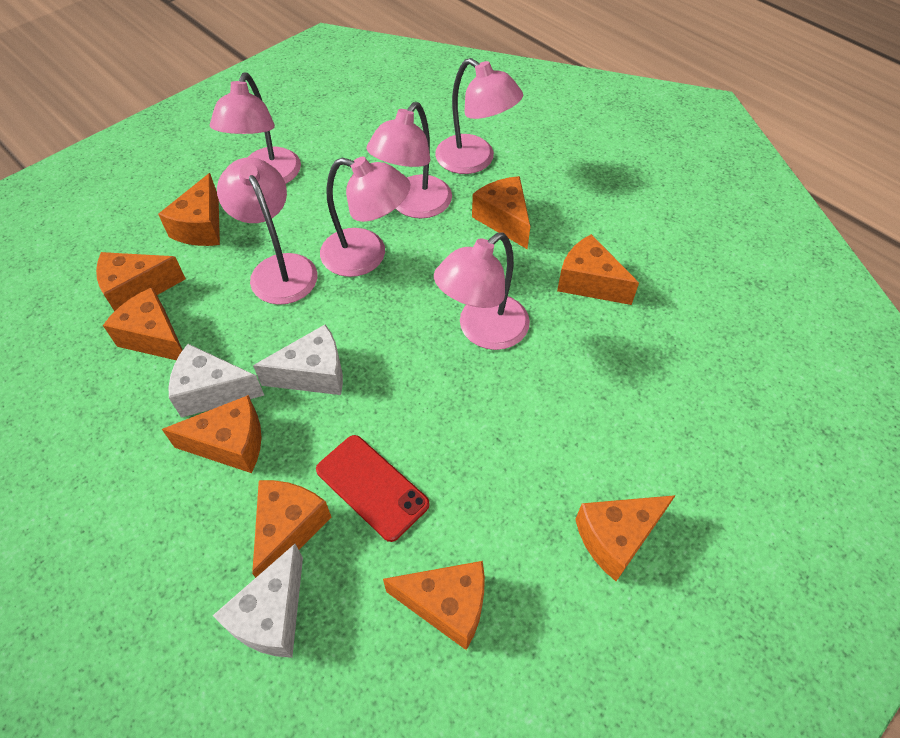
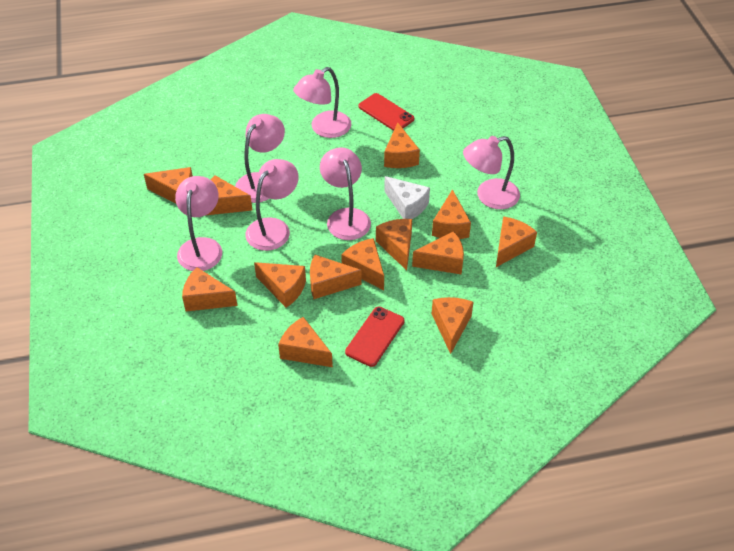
orange cheese: 9 -> 13
red phone: 1 -> 2
white cheese: 3 -> 1

